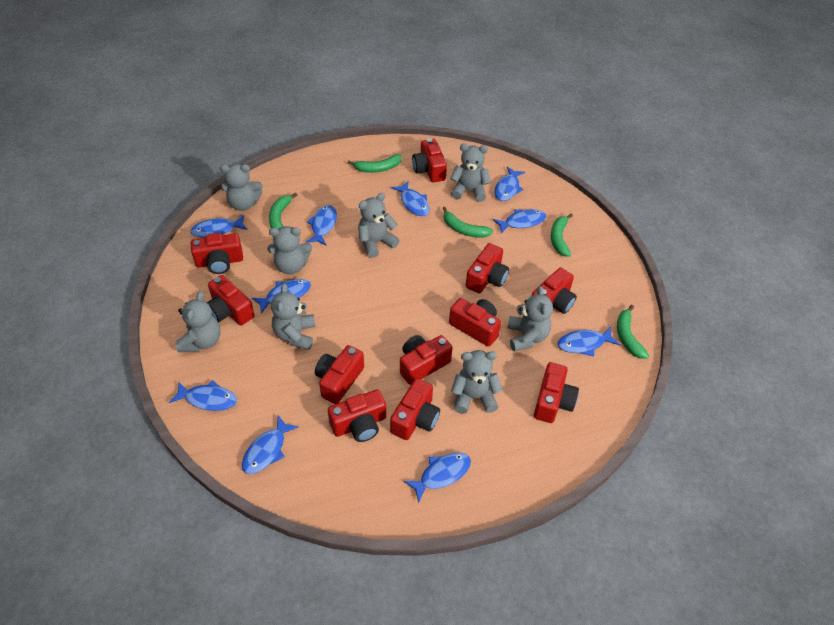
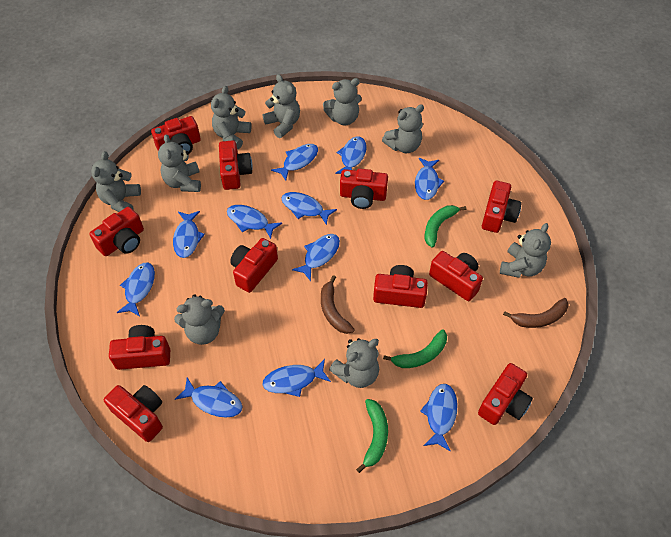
blue fish: 10 -> 11
brown banana: 0 -> 2
green banana: 5 -> 3
grey teddy bear: 8 -> 9

